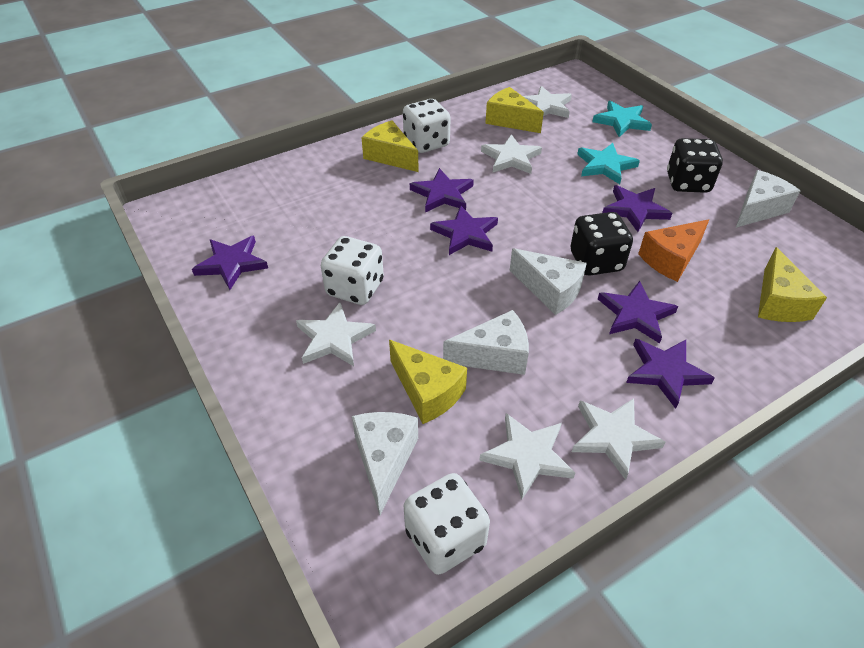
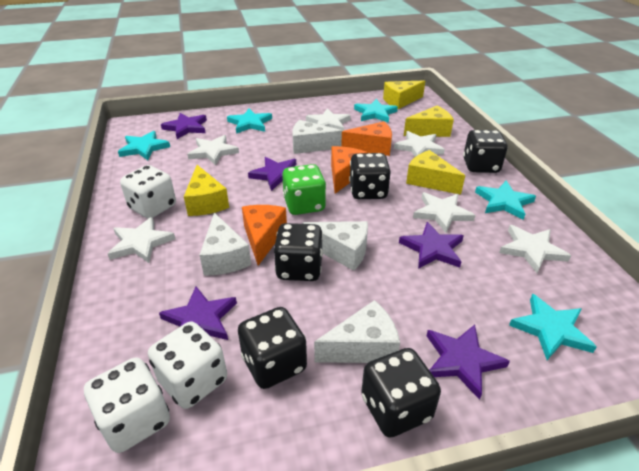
black dice: 2 -> 5
green dice: 0 -> 1
orange cheese: 1 -> 3
purple star: 6 -> 5
turquoise star: 2 -> 5
white star: 5 -> 6

